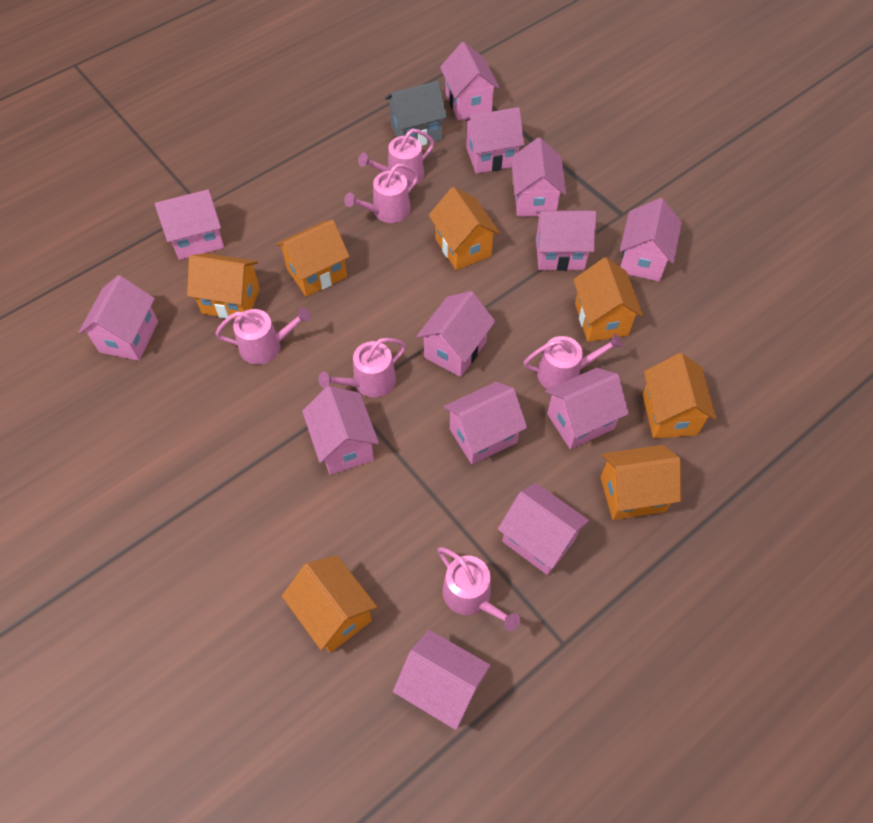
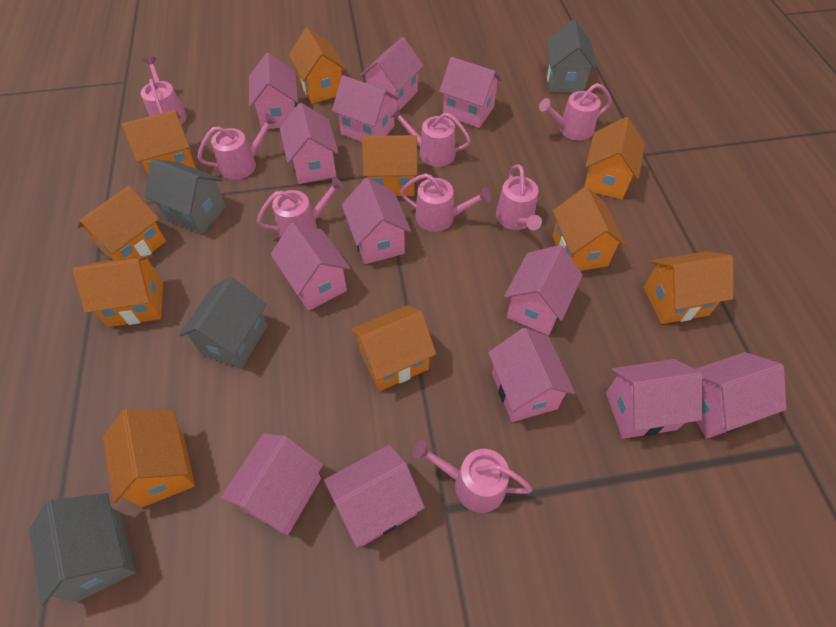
grey house: 1 -> 4
orange house: 7 -> 10
pink watering can: 6 -> 8

